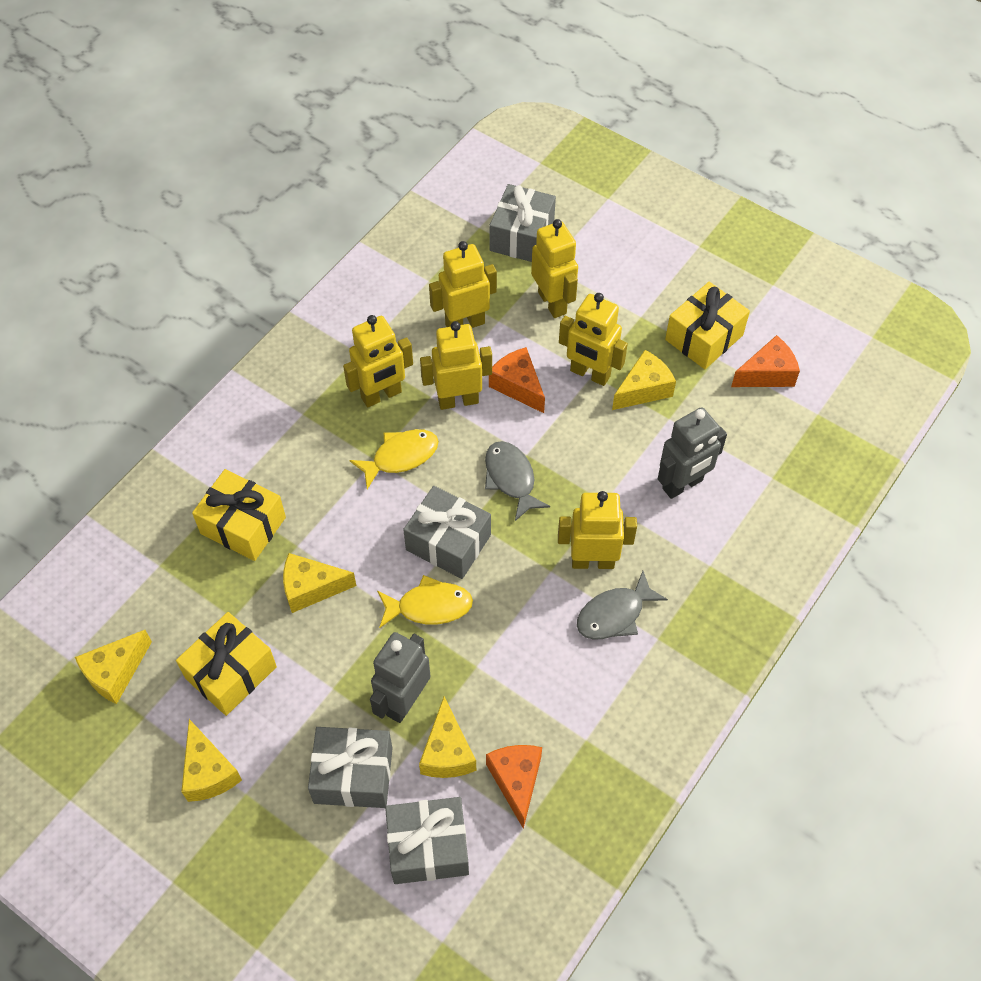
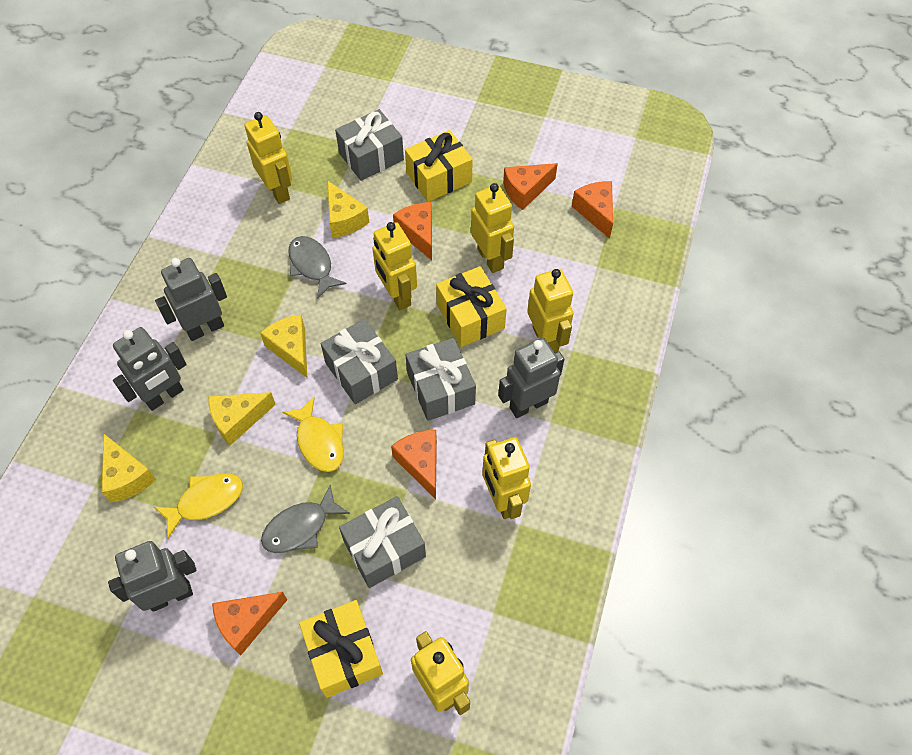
grey robot: 2 -> 4
orange cheese: 3 -> 5
yellow cheese: 5 -> 4

